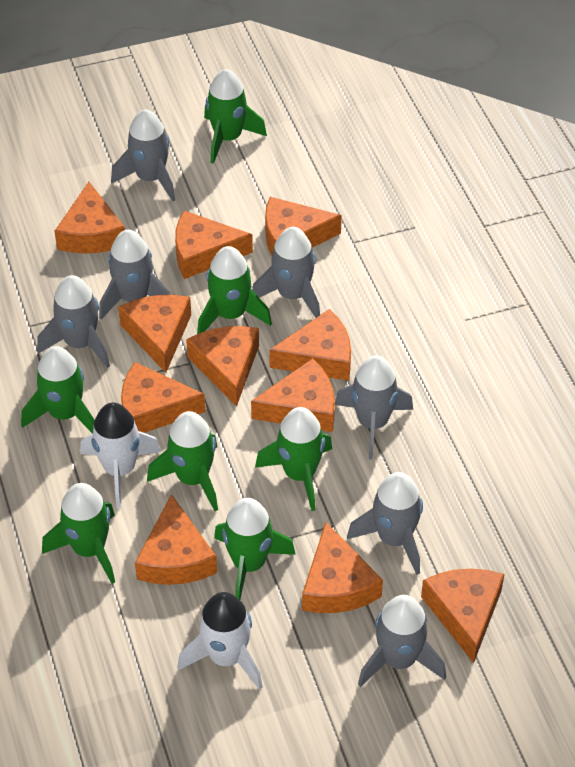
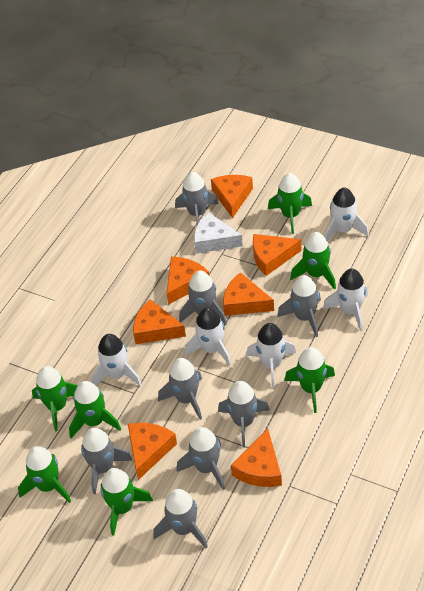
grey rocket: 7 -> 8
orange cheese: 11 -> 7
white cheese: 0 -> 1
white rocket: 2 -> 5

